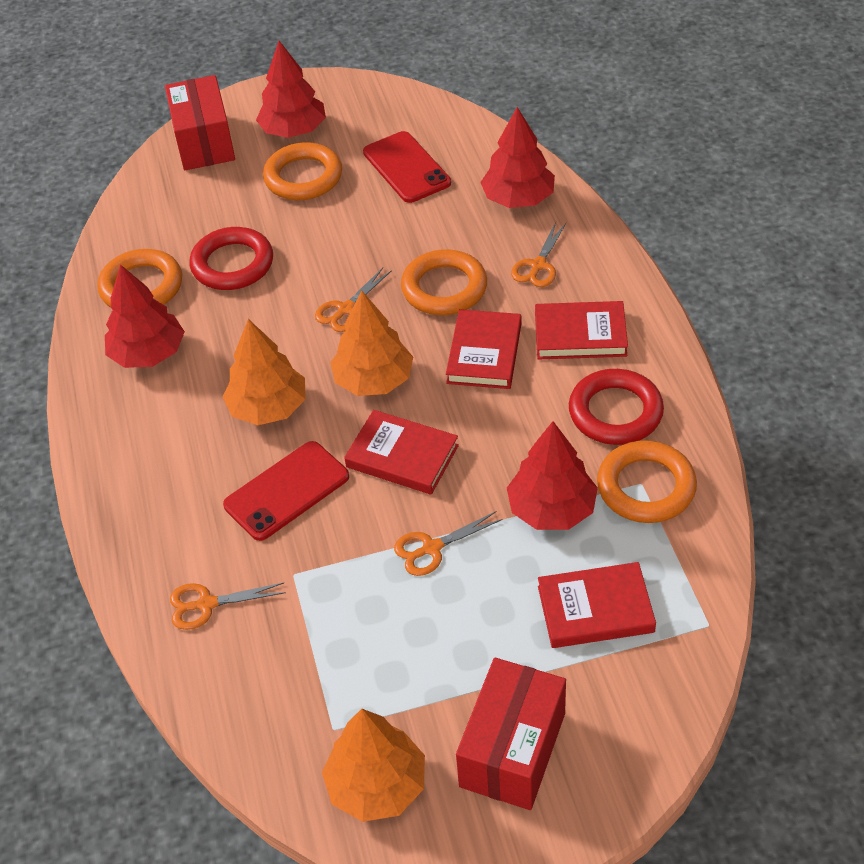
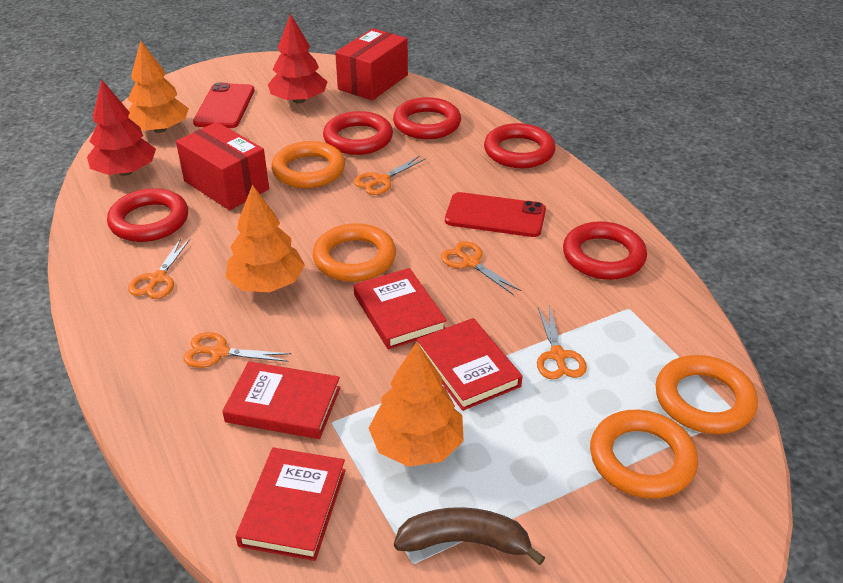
brown banana: 0 -> 1
orange scissors: 4 -> 5
red ring: 2 -> 5
red tree: 4 -> 2

